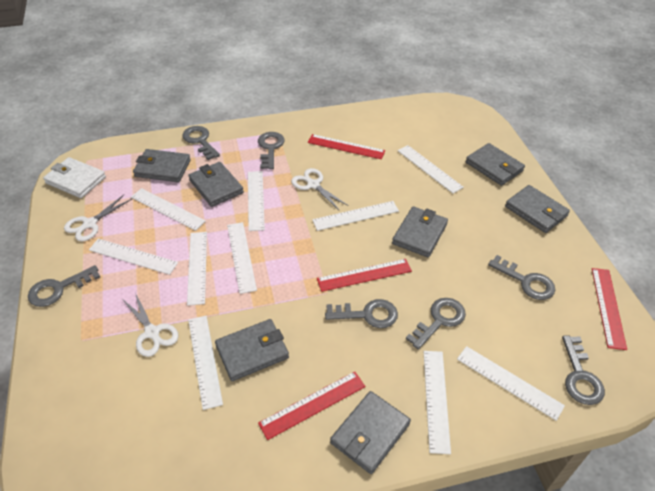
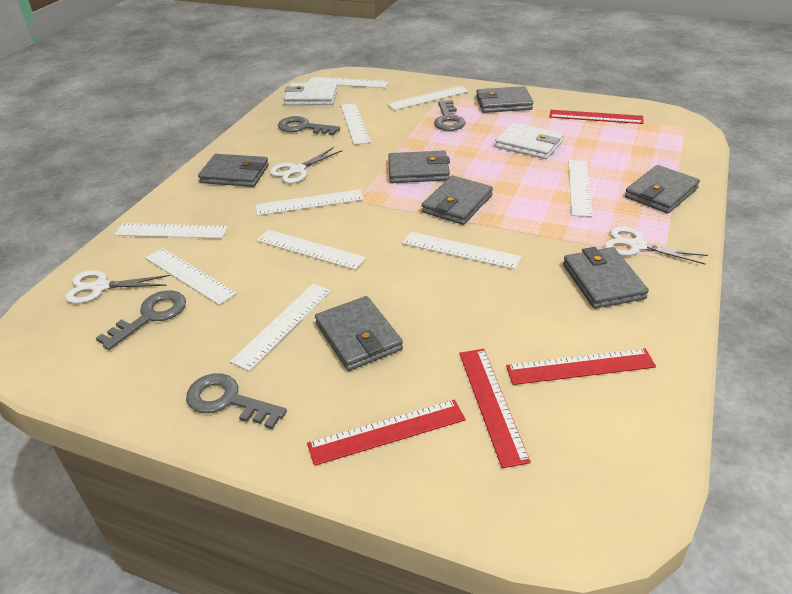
grey key: 7 -> 4
white wallet: 1 -> 2

